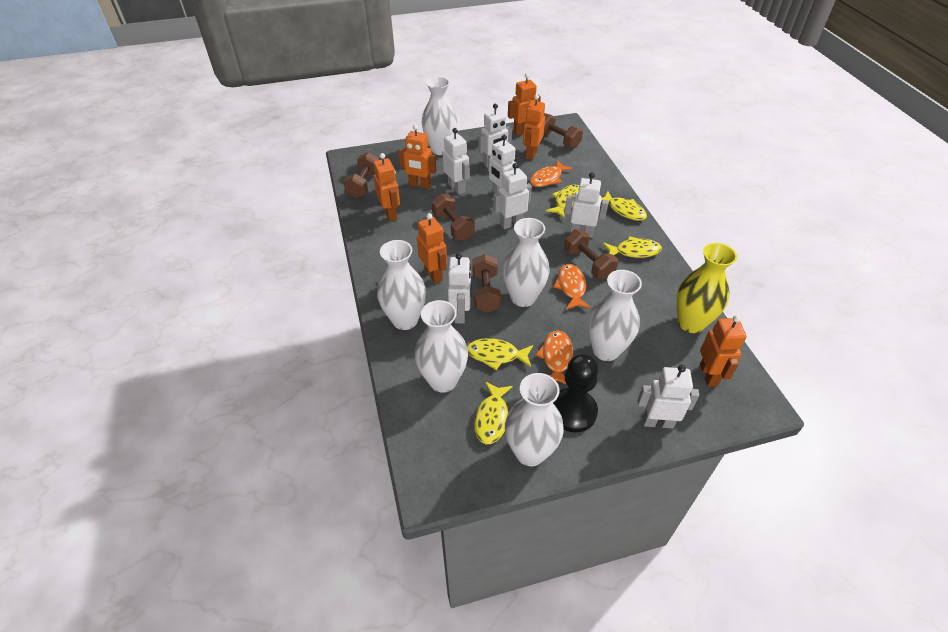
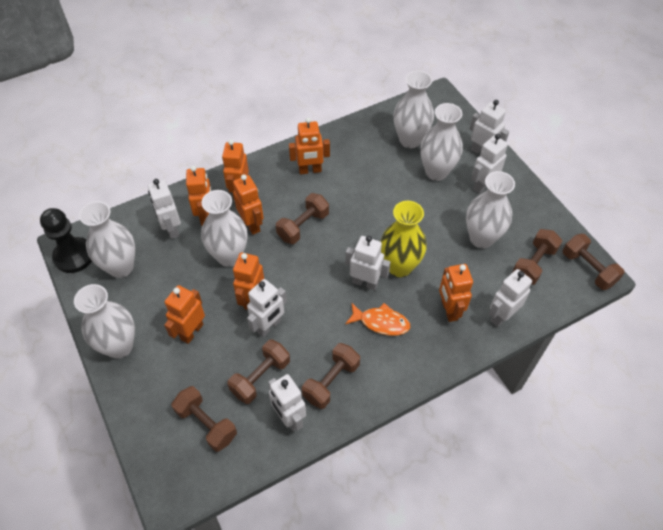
brown dumbbell: 5 -> 6
orange fish: 3 -> 1
orange robot: 6 -> 7
yellow fish: 5 -> 0

